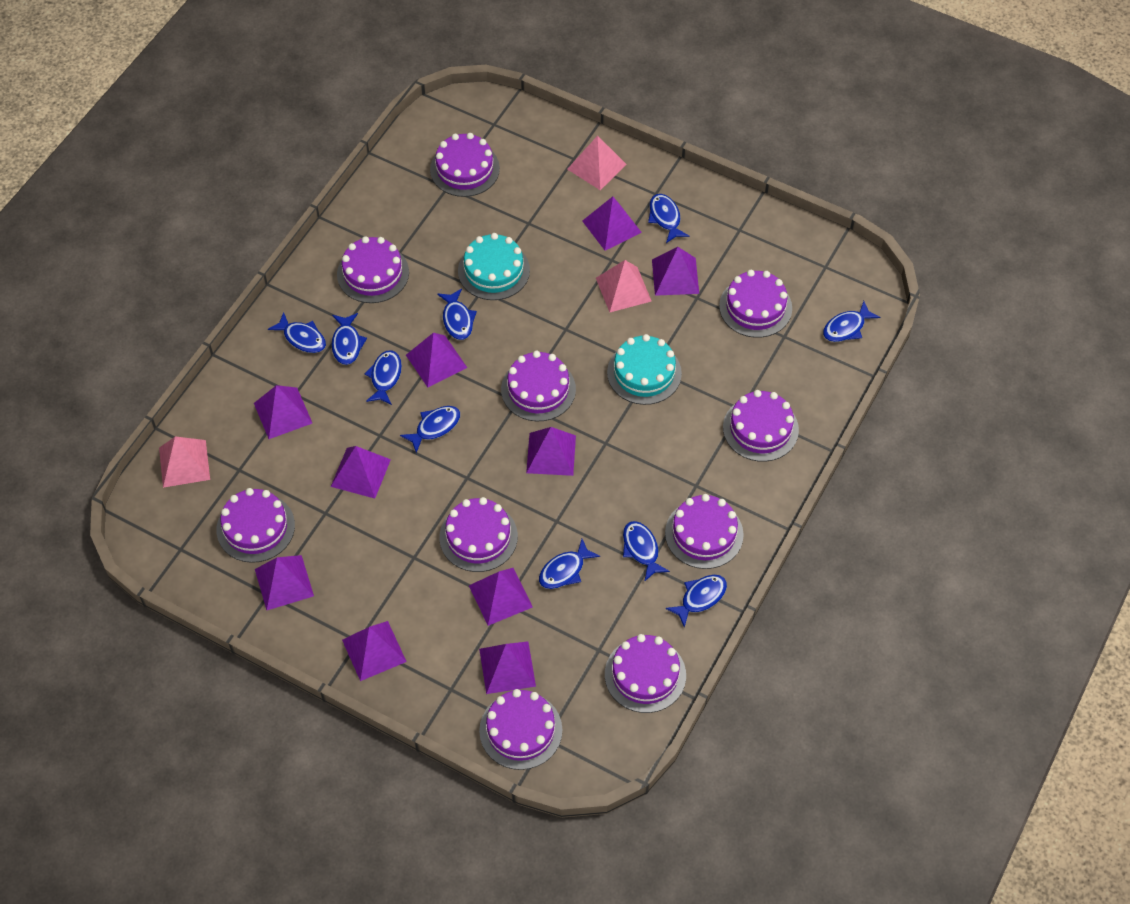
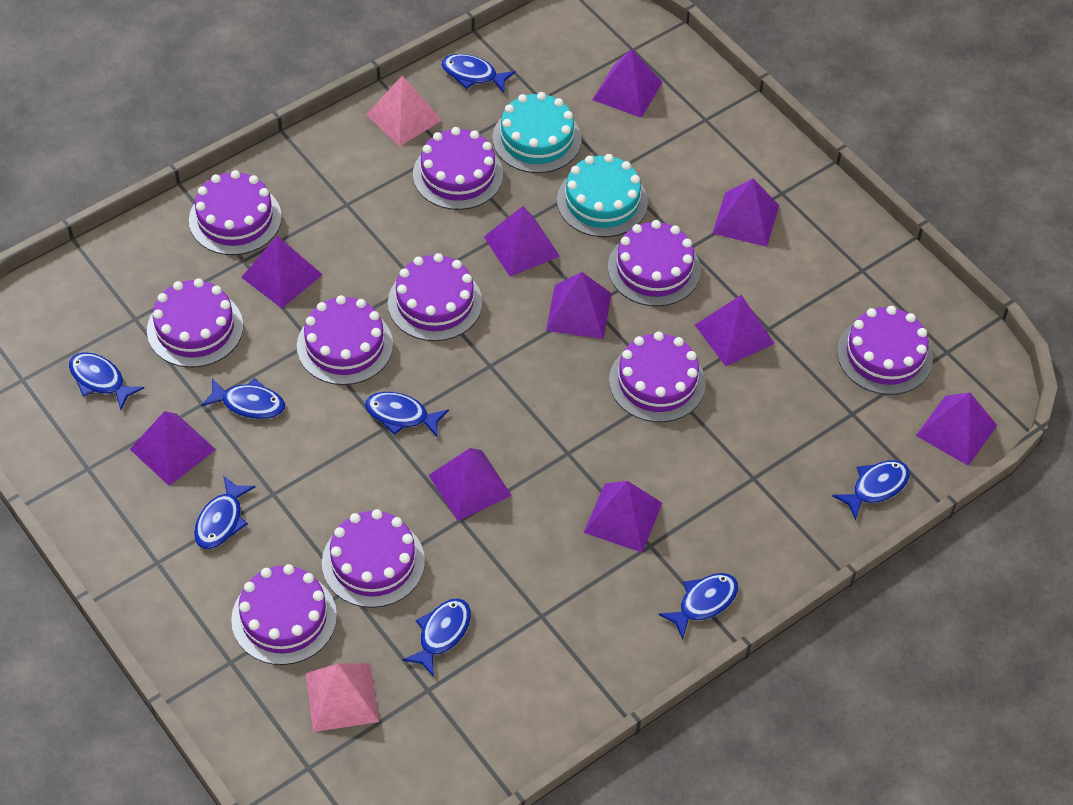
blue fish: 10 -> 8
pink pyramid: 3 -> 2

